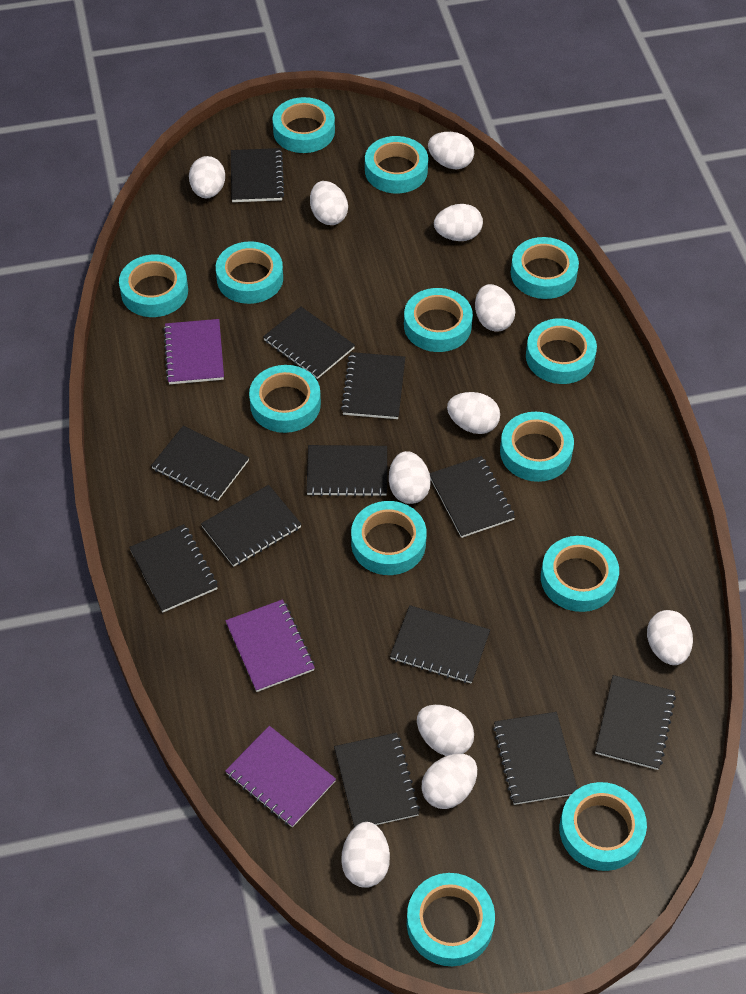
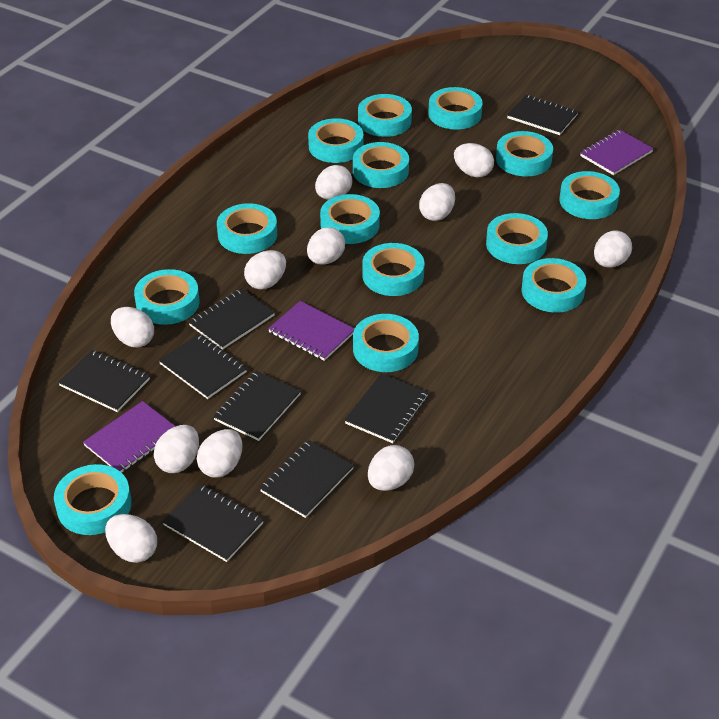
black notebook: 12 -> 8
turquoise tape: 13 -> 14

